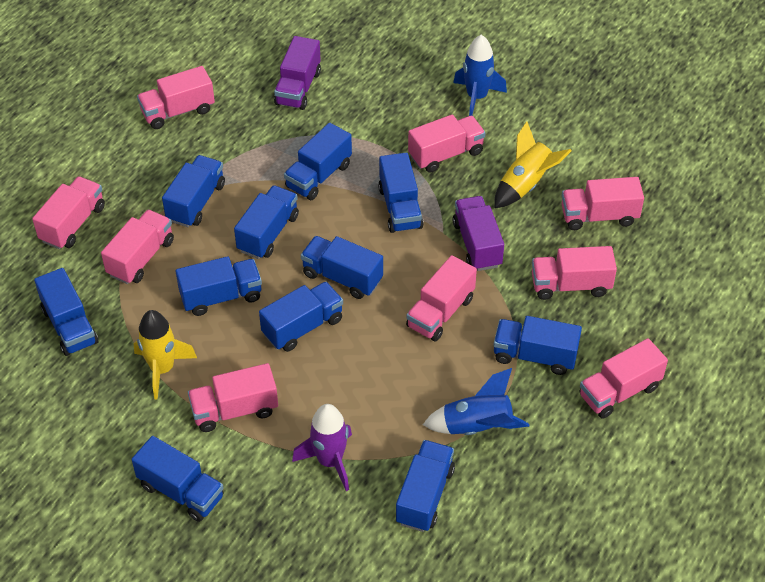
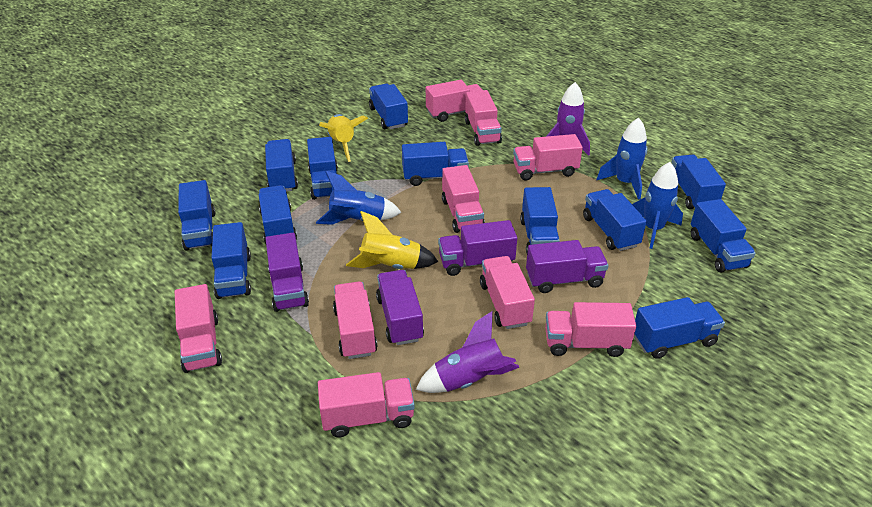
blue rocket: 2 -> 3
blue truck: 11 -> 12
purple rocket: 1 -> 2
purple truck: 2 -> 4

